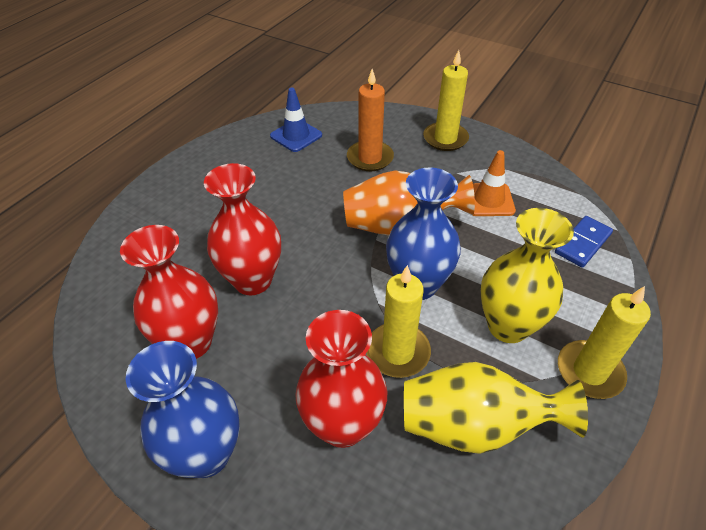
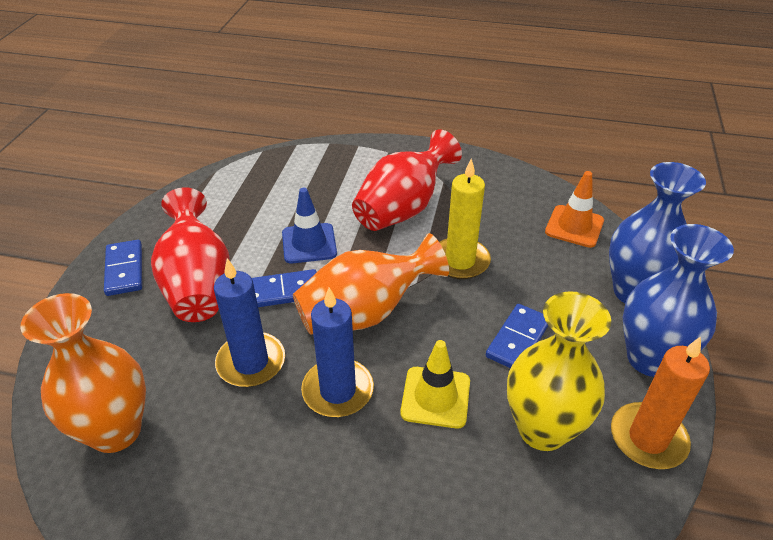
blue candle: 0 -> 2
blue domino: 1 -> 3
orange vase: 1 -> 2
red vase: 3 -> 2
yellow candle: 3 -> 1
yellow traffic cone: 0 -> 1
yellow vase: 2 -> 1

